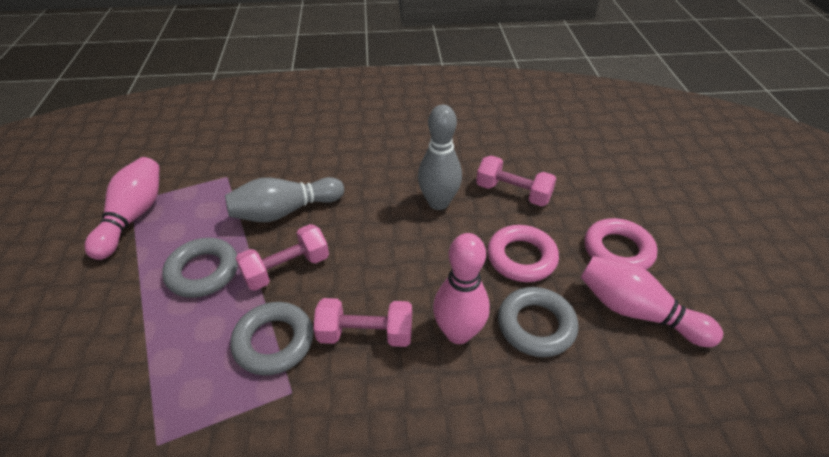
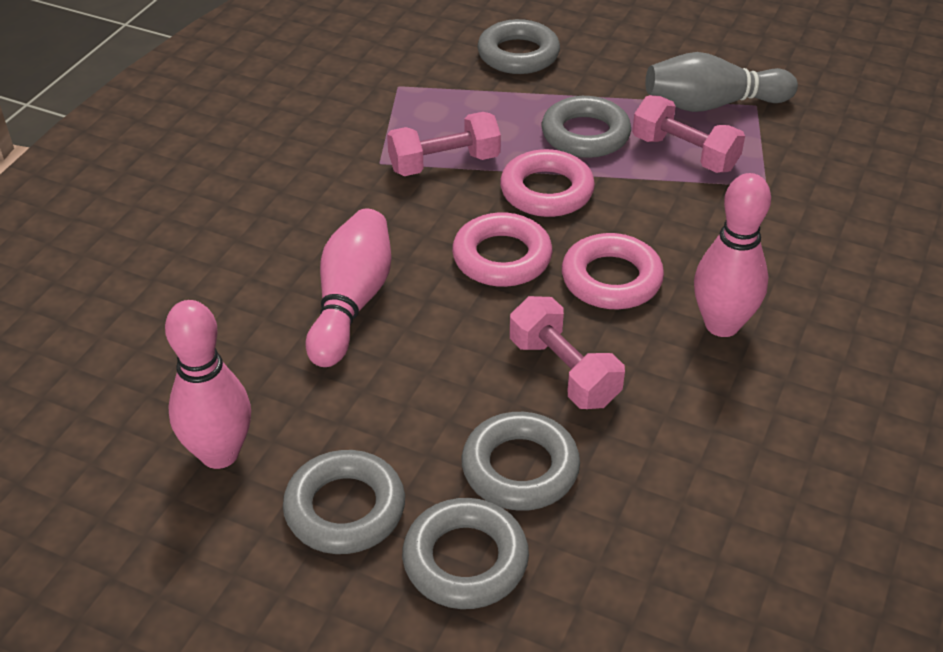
grey bowling pin: 2 -> 1
grey ring: 3 -> 5
pink ring: 2 -> 3

